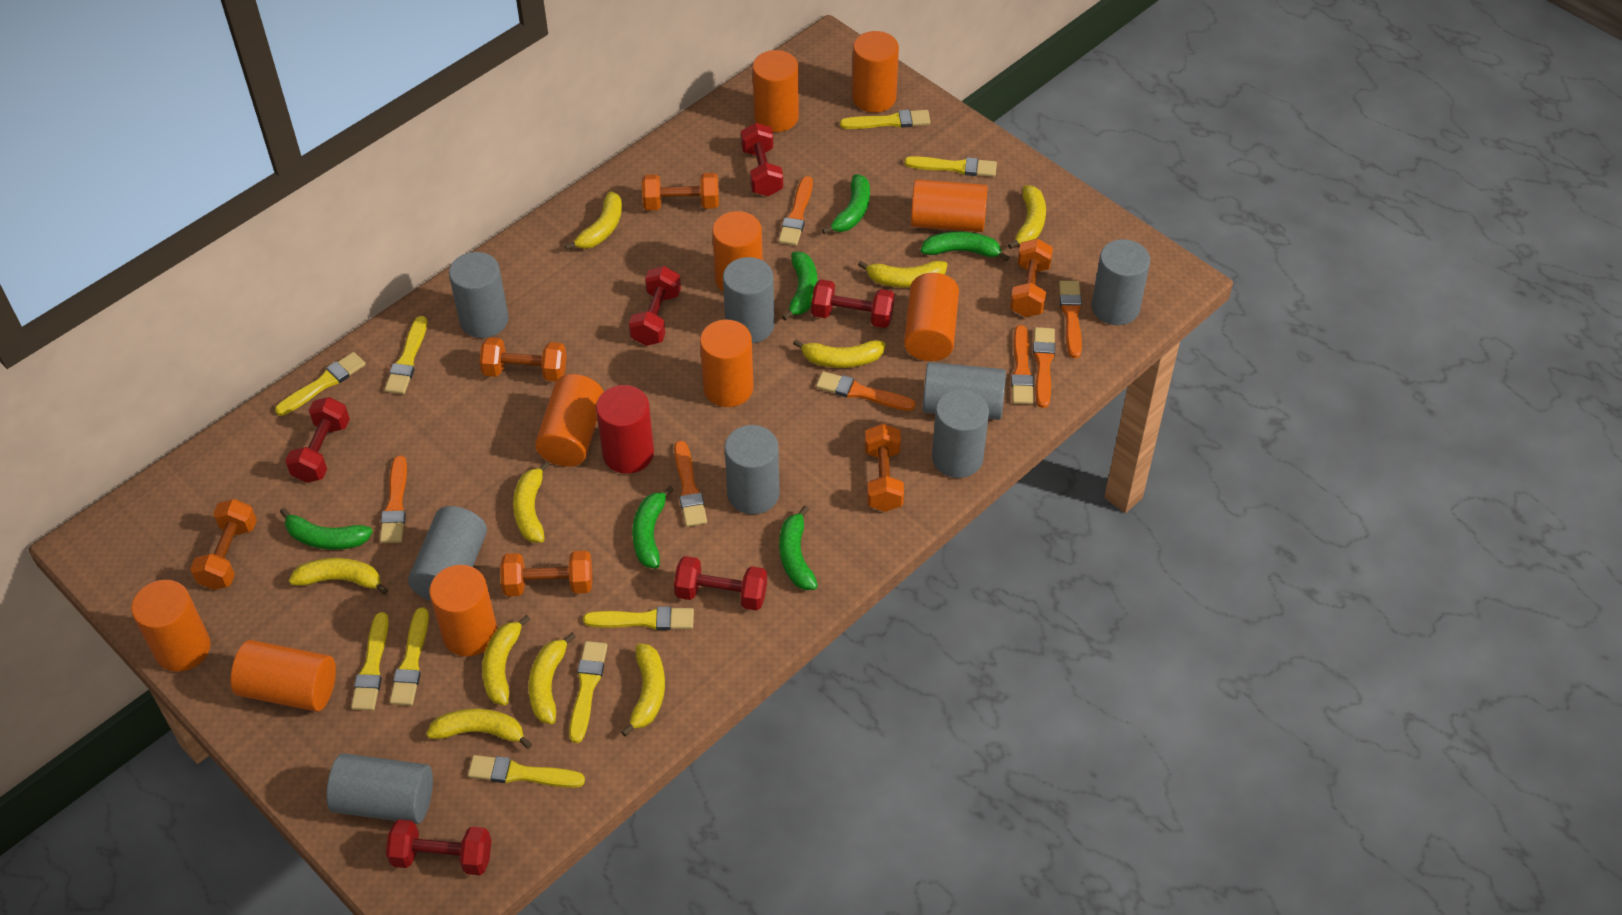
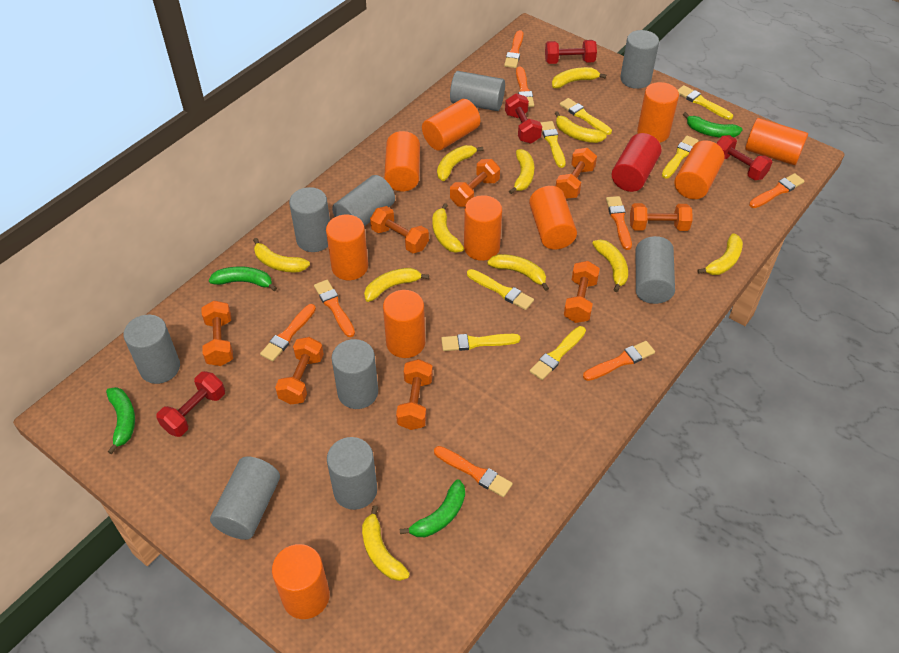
green banana: 6 -> 4
grey cylinder: 8 -> 9
orange brush: 7 -> 8
orange dumbbell: 6 -> 8
red dumbbell: 6 -> 4
yellow banana: 10 -> 11
yellow brush: 9 -> 7

